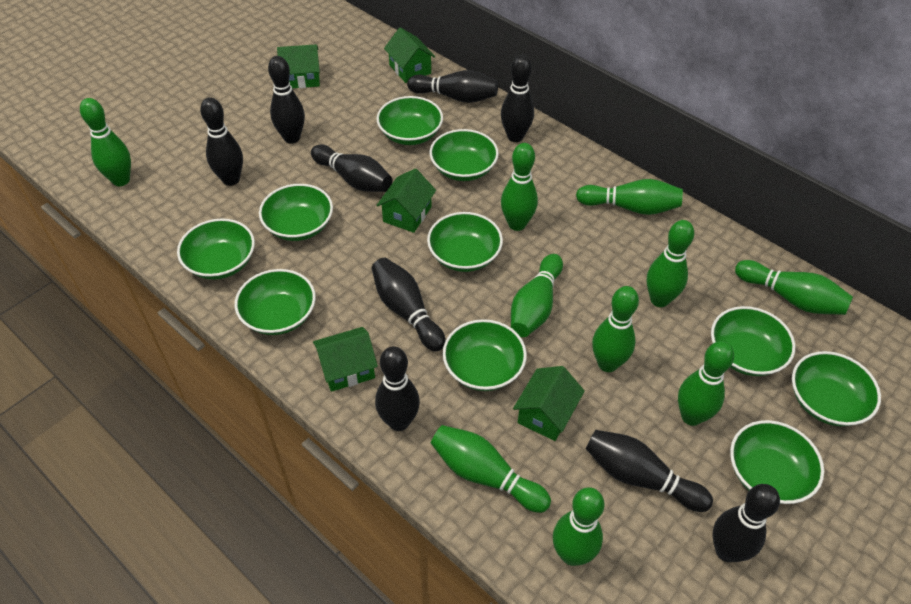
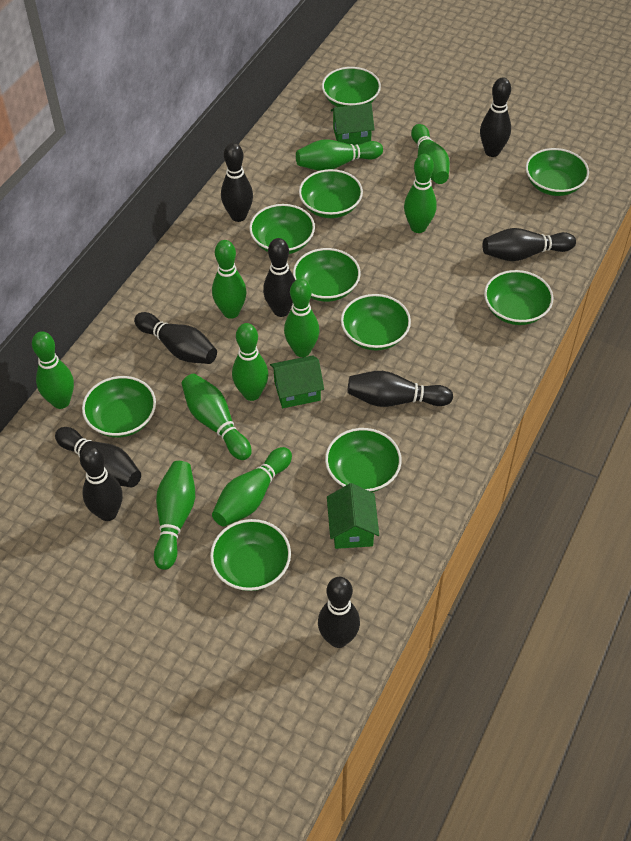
green house: 5 -> 3

